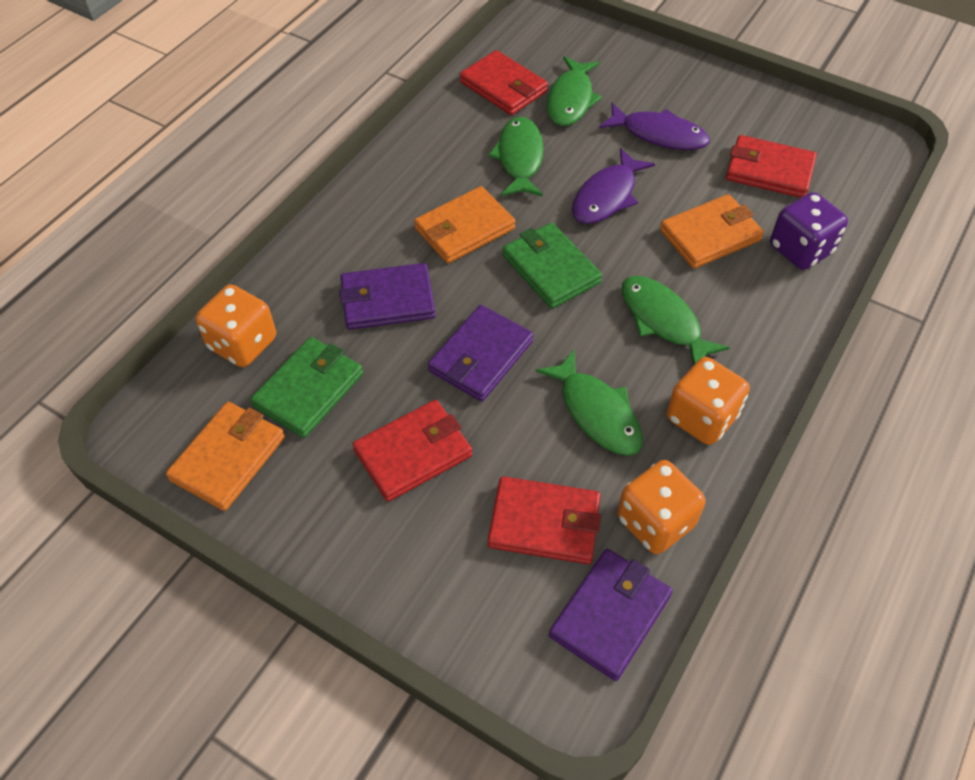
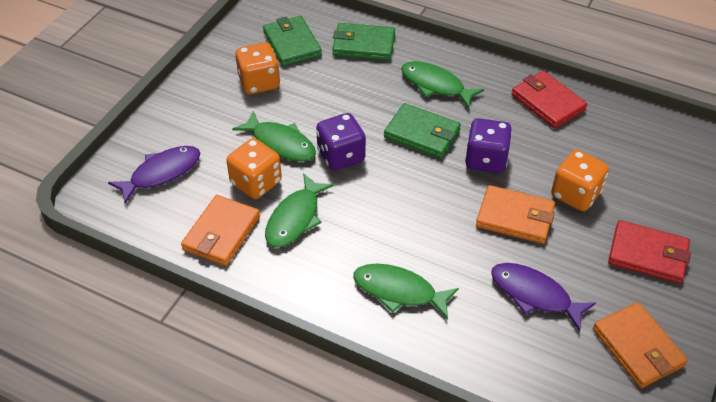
green wallet: 2 -> 3
purple dice: 1 -> 2
purple wallet: 3 -> 0
red wallet: 4 -> 2

